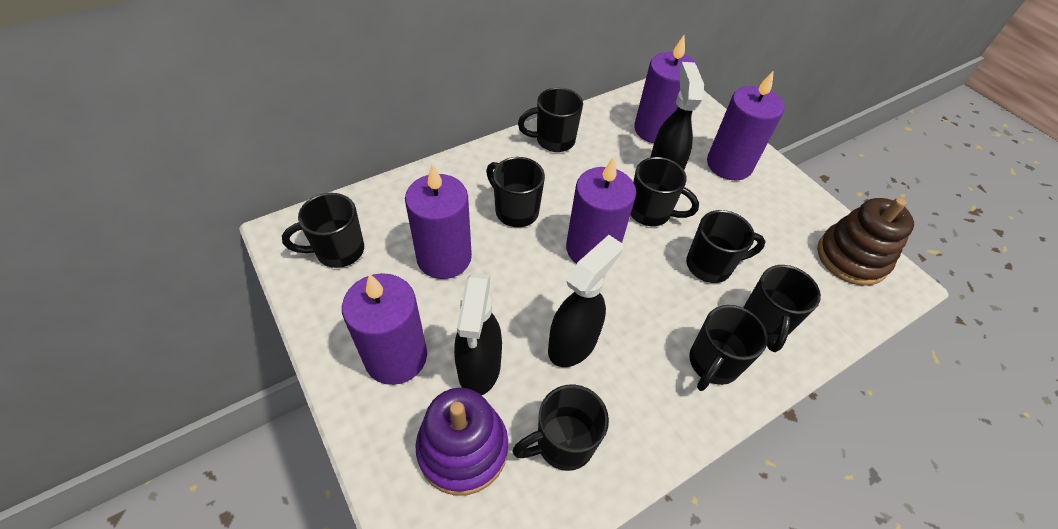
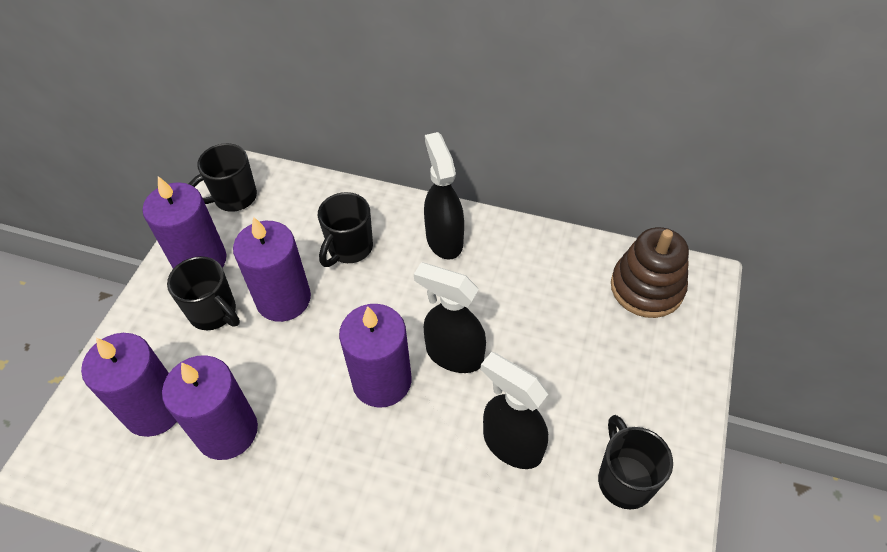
black mug: 8 -> 4
purple stacking toy: 1 -> 0

